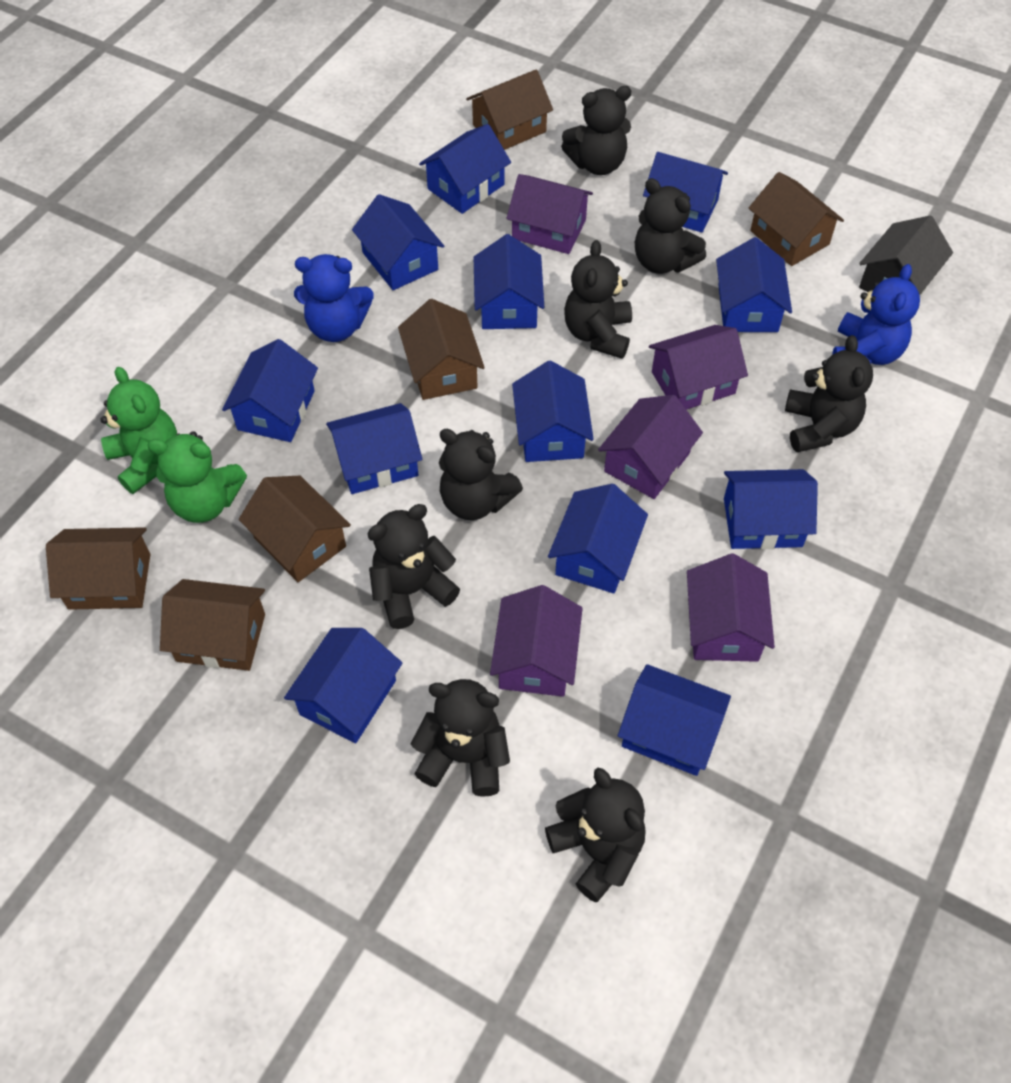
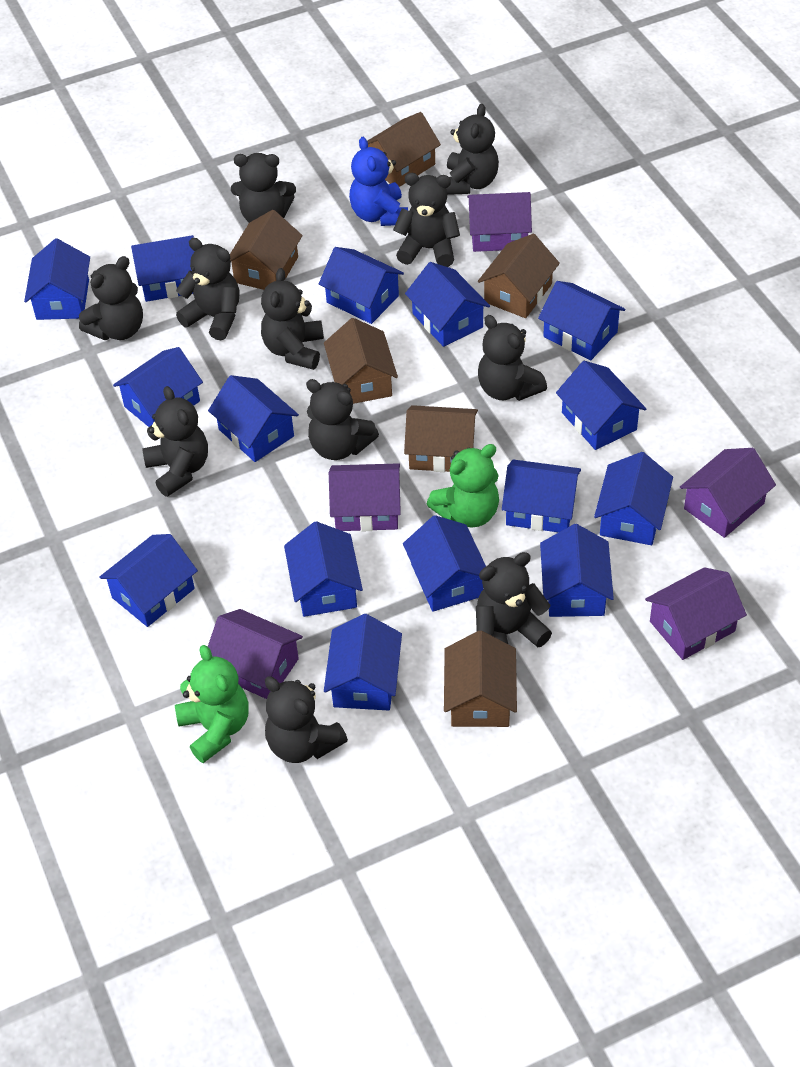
black house: 1 -> 0
black teddy bear: 8 -> 11
blue house: 12 -> 15
blue teddy bear: 2 -> 1

